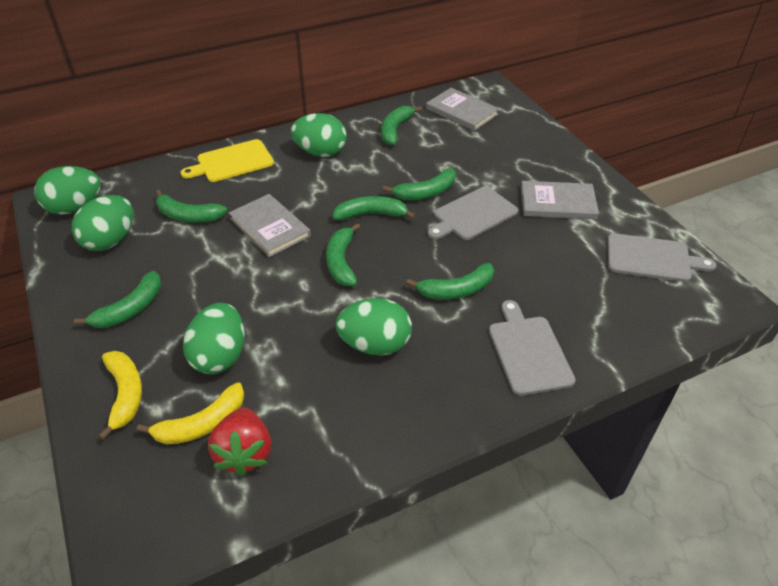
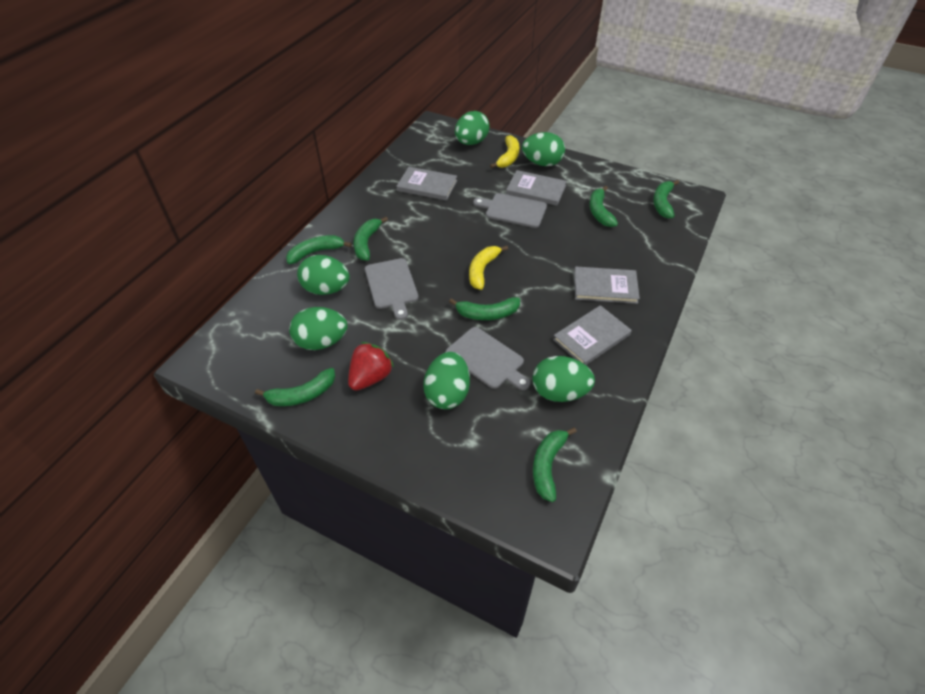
green egg: 5 -> 6
grey book: 3 -> 4
yellow cutting board: 1 -> 0

